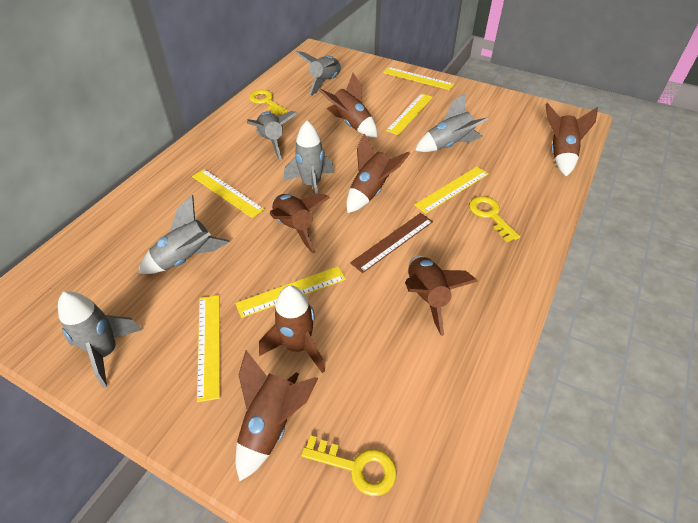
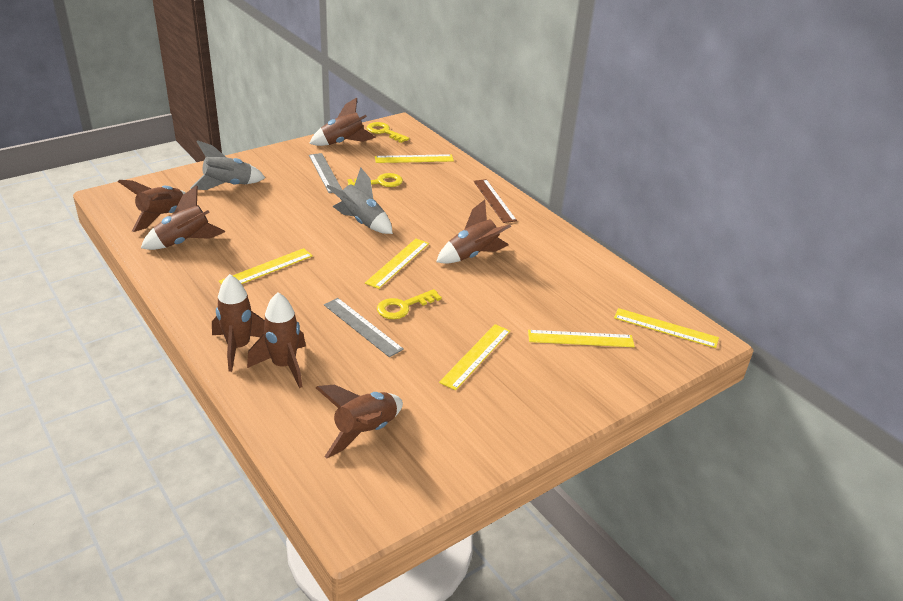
grey rocket: 6 -> 2
grey ruler: 0 -> 2

